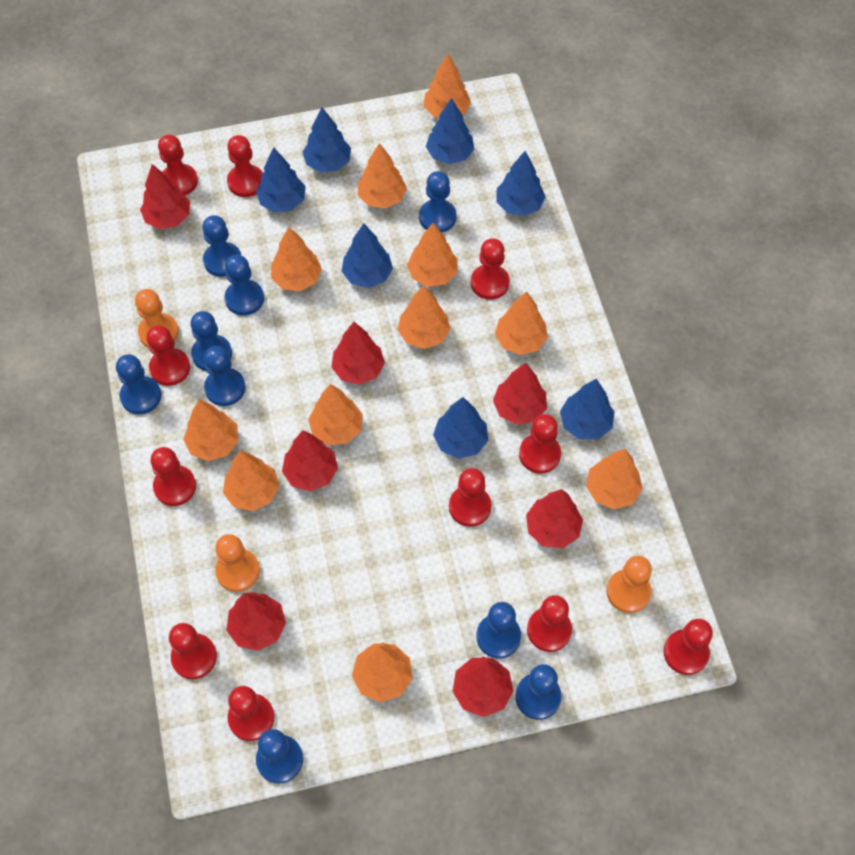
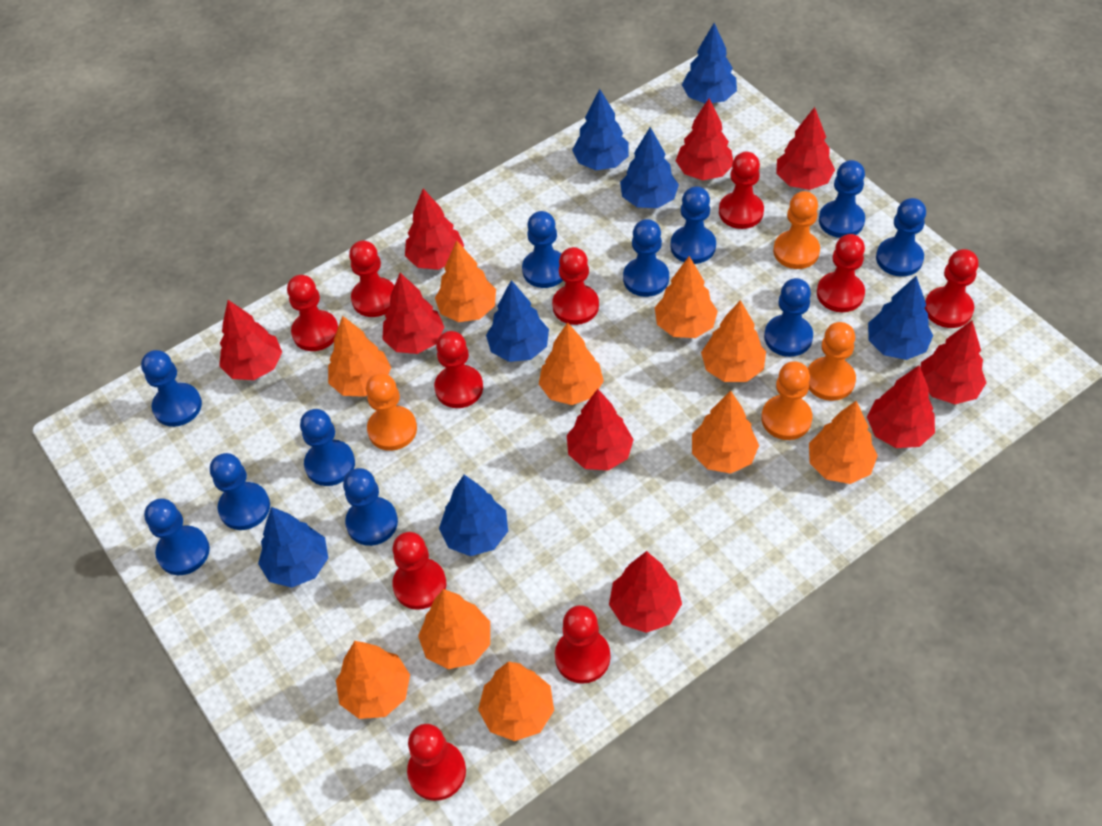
blue pawn: 9 -> 11
orange pawn: 3 -> 4
orange tree: 11 -> 10
red pawn: 11 -> 10
red tree: 7 -> 9

